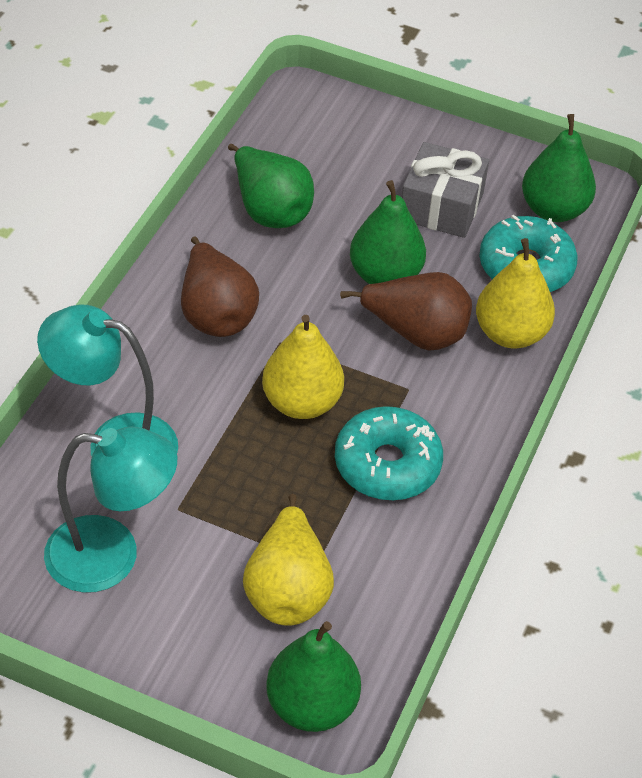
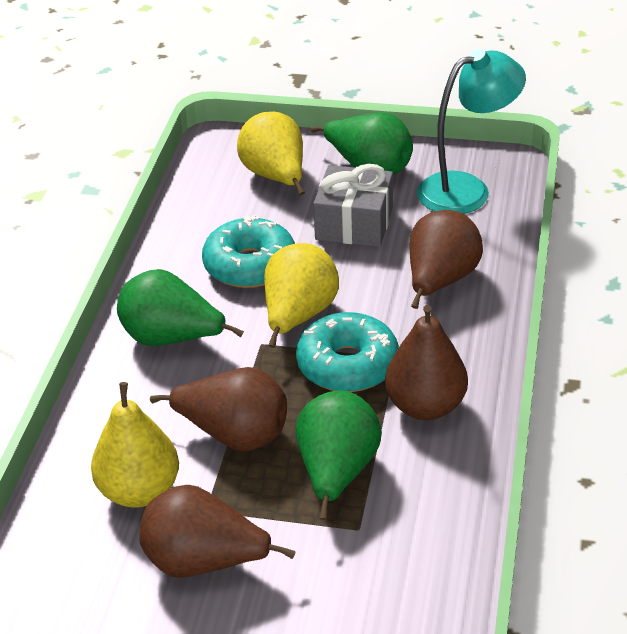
brown pear: 2 -> 4
green pear: 4 -> 3
turquoise lamp: 2 -> 1

